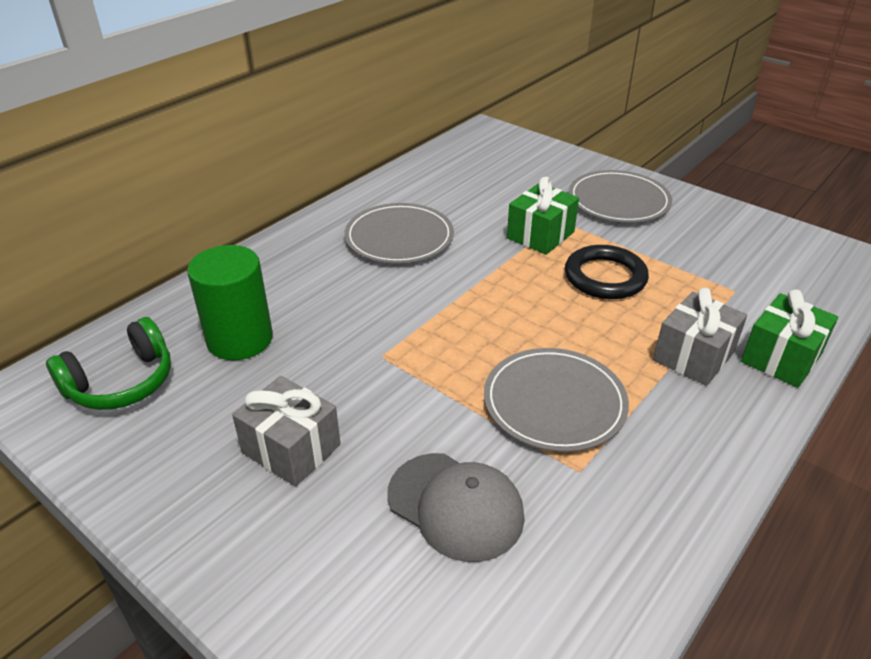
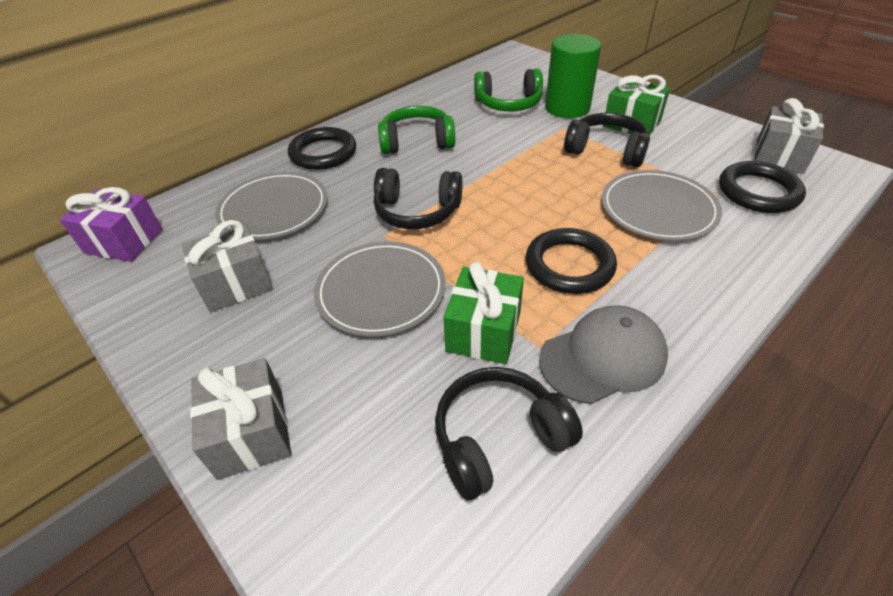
black headphones: 0 -> 3
black ring: 1 -> 3
green headphones: 1 -> 2
grey gift: 2 -> 3
purple gift: 0 -> 1

